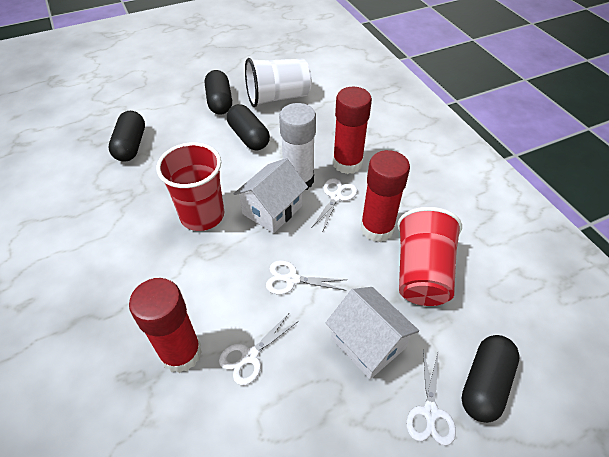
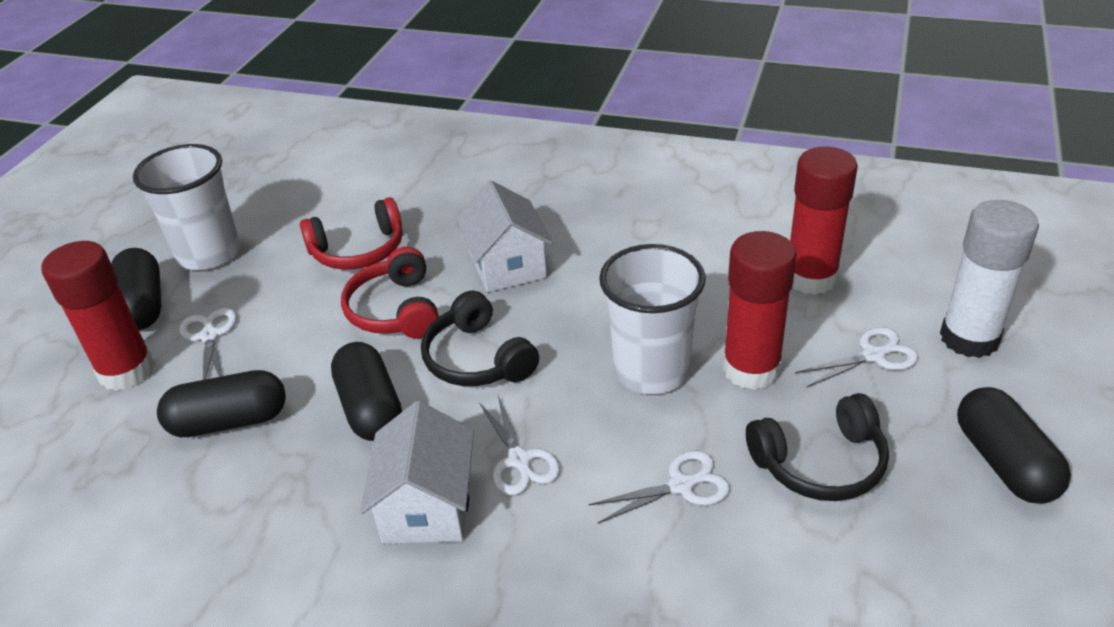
black headphones: 0 -> 2
red cup: 2 -> 0
red headphones: 0 -> 2
white cup: 1 -> 2

